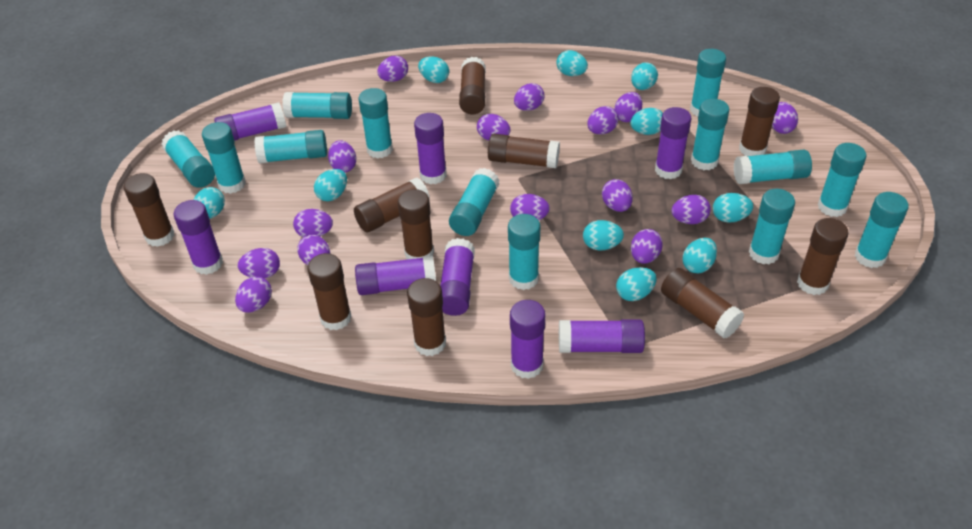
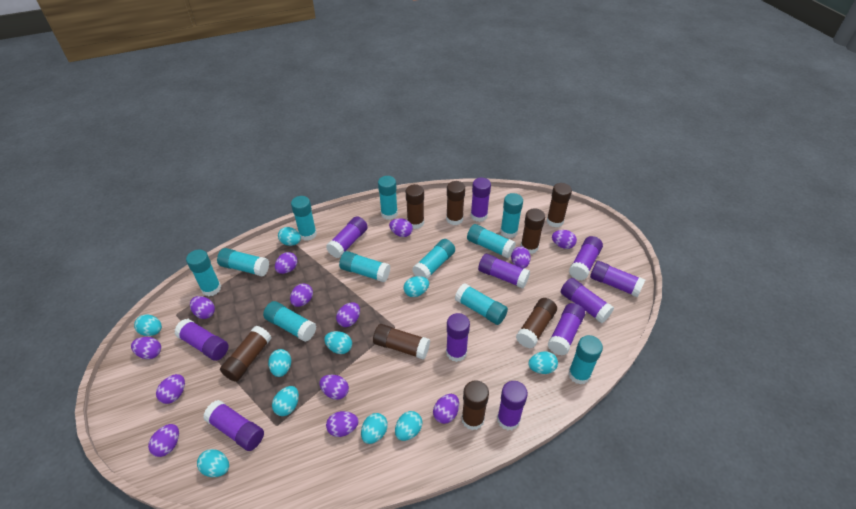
brown glue stick: 10 -> 8
purple egg: 15 -> 13
purple glue stick: 8 -> 11
turquoise glue stick: 13 -> 11

